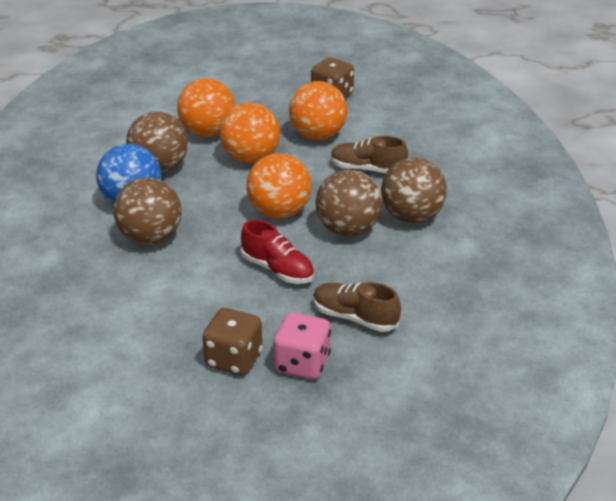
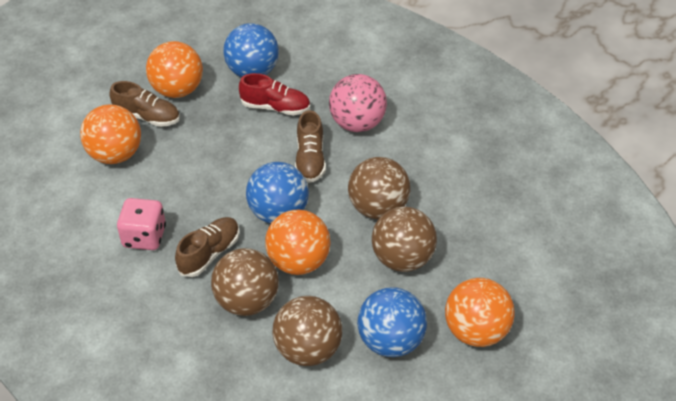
blue ball: 1 -> 3
brown dice: 2 -> 0
brown shoe: 2 -> 3
pink ball: 0 -> 1

